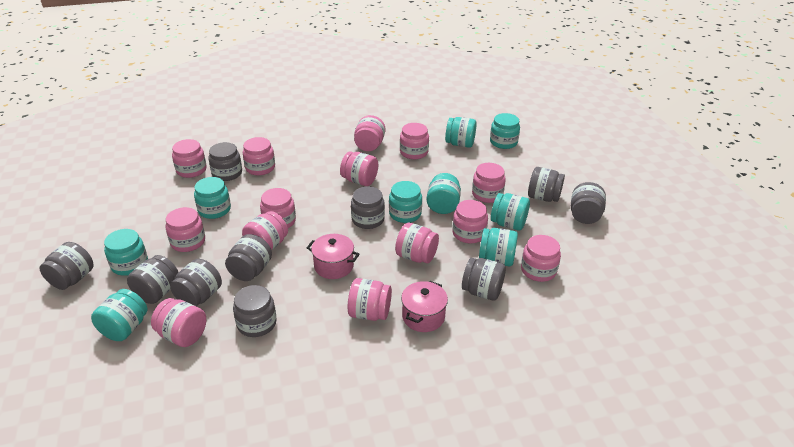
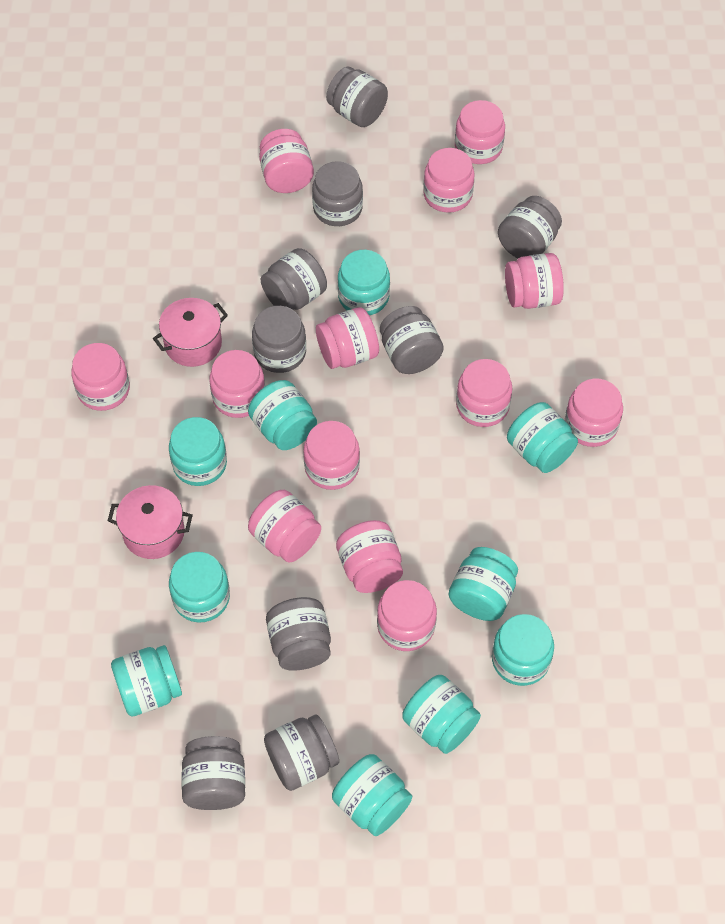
grey jar: 10 -> 9
pink jar: 14 -> 13
turquoise jar: 9 -> 10

